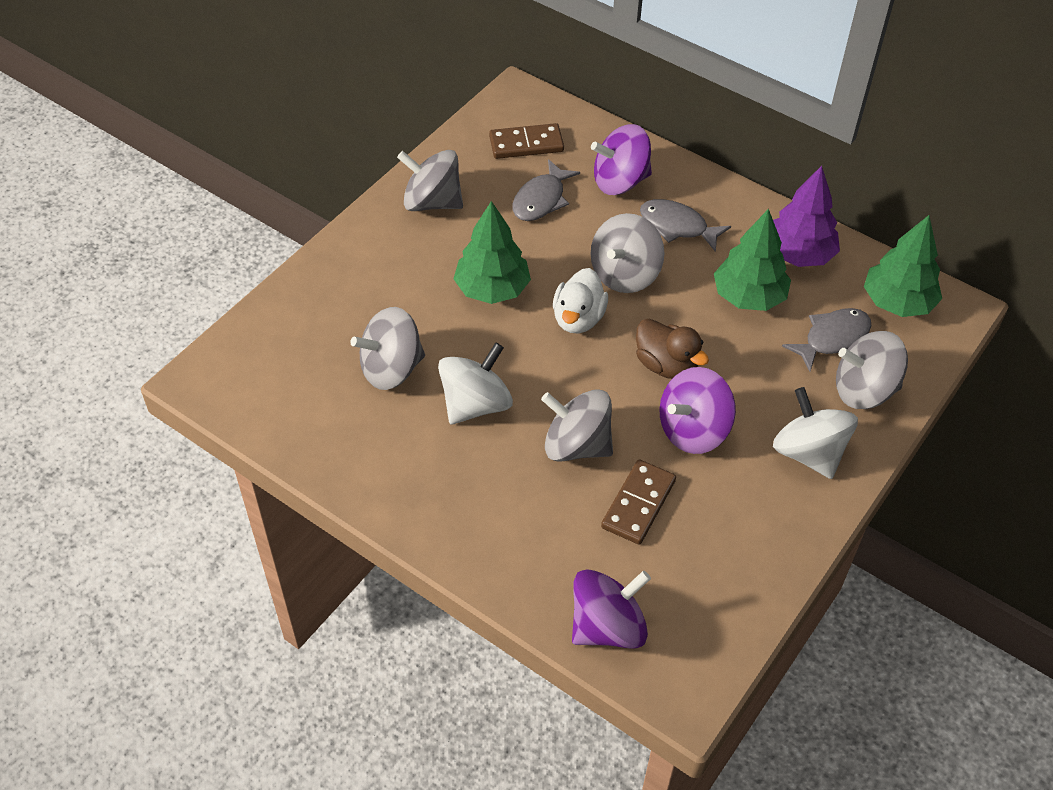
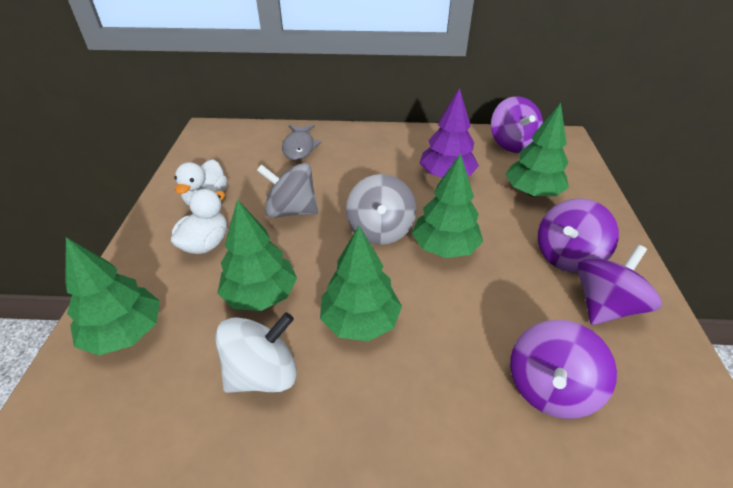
brown domino: 2 -> 0
brown duck: 1 -> 0
green tree: 3 -> 5
grey fish: 3 -> 1
grey spinning top: 5 -> 2
purple spinning top: 3 -> 4
white duck: 1 -> 2
white spinning top: 2 -> 1

